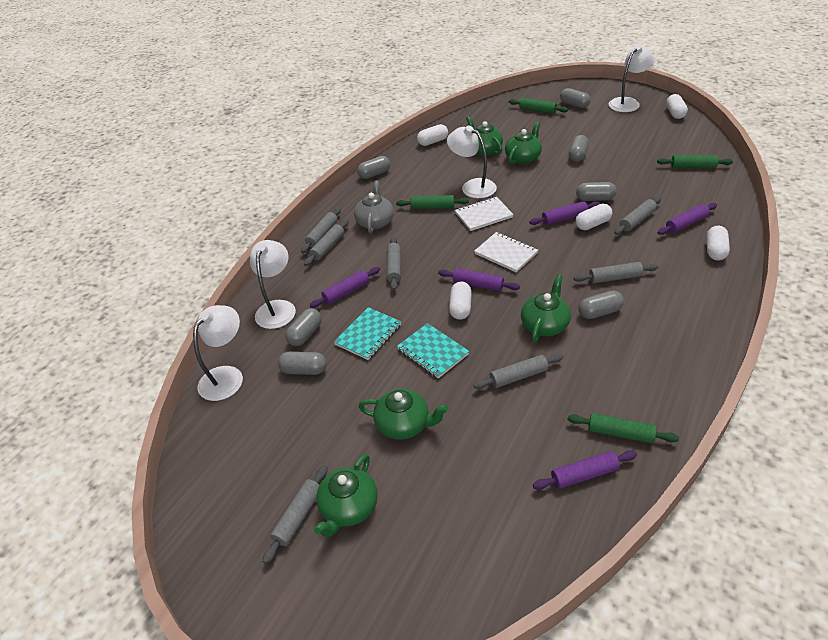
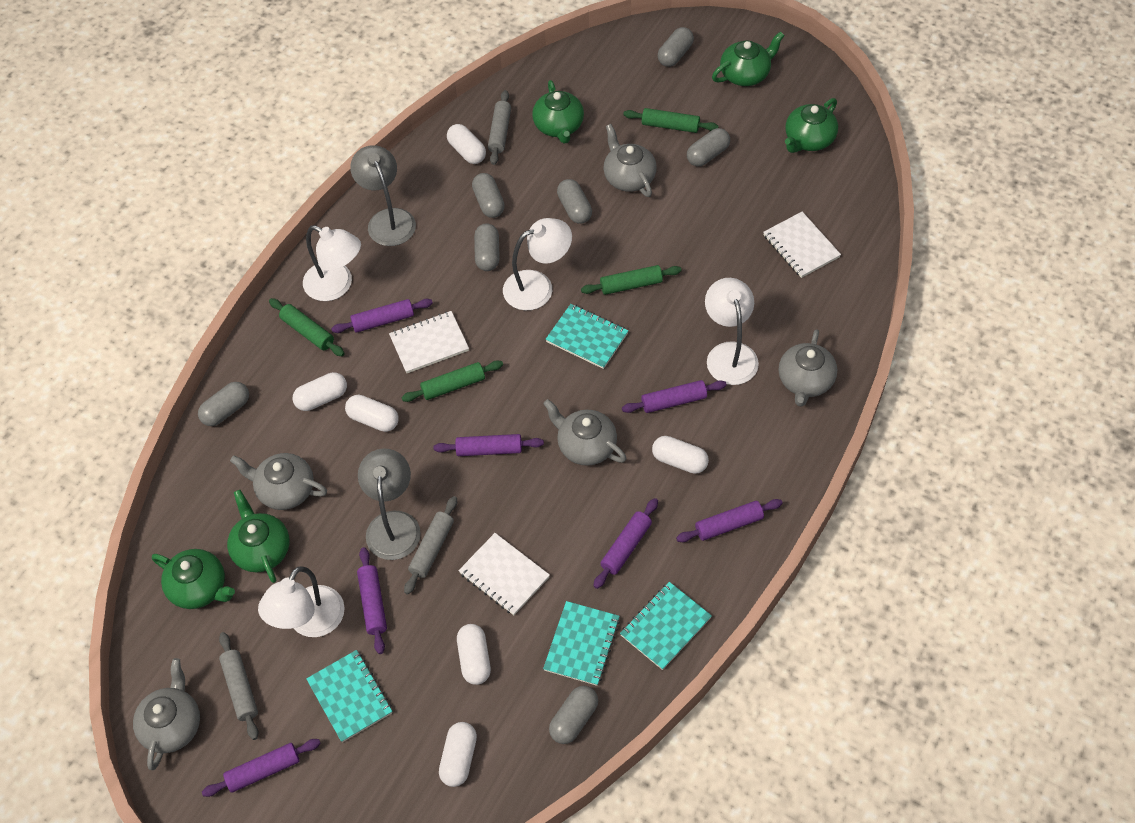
grey lamp: 0 -> 2
grey rolling pin: 7 -> 3
grey teapot: 1 -> 5
purple rolling pin: 5 -> 7
turquoise notebook: 2 -> 4
white capsule: 5 -> 6
white notebook: 2 -> 3

